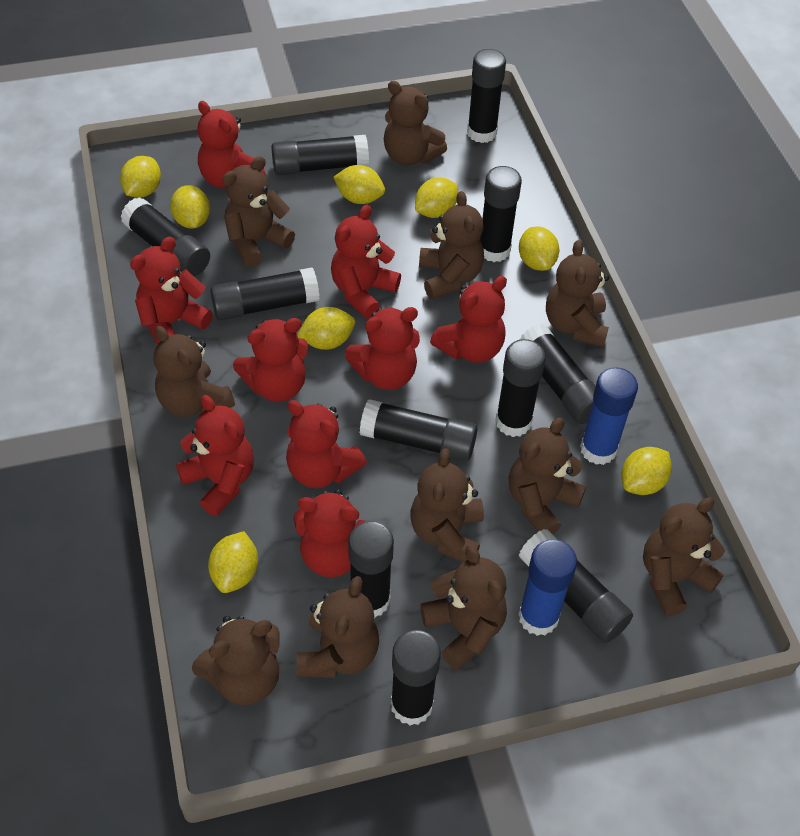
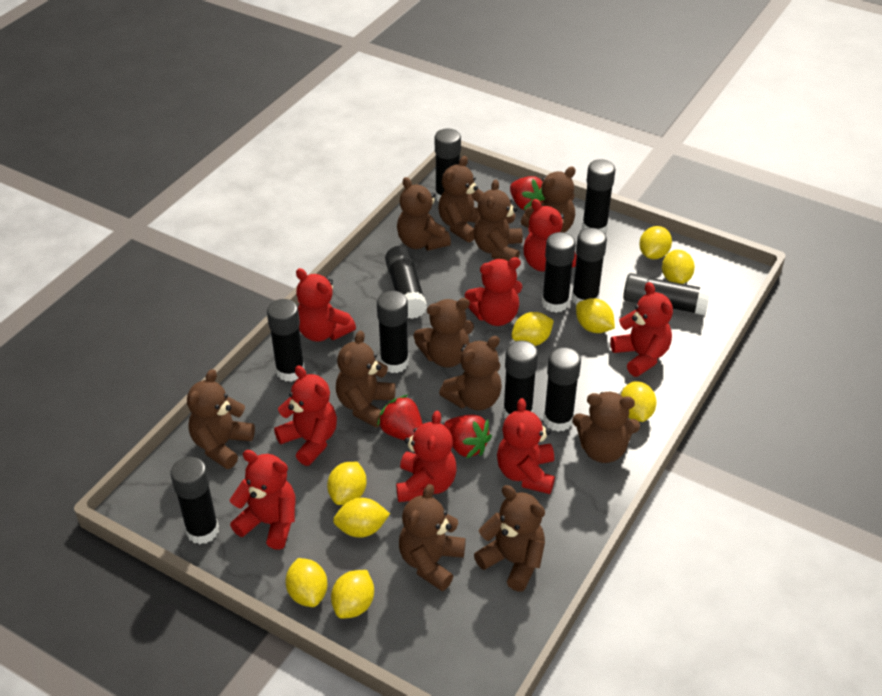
blue glue stick: 2 -> 0
red strawberry: 0 -> 3
red teddy bear: 9 -> 8
yellow lemon: 8 -> 9

